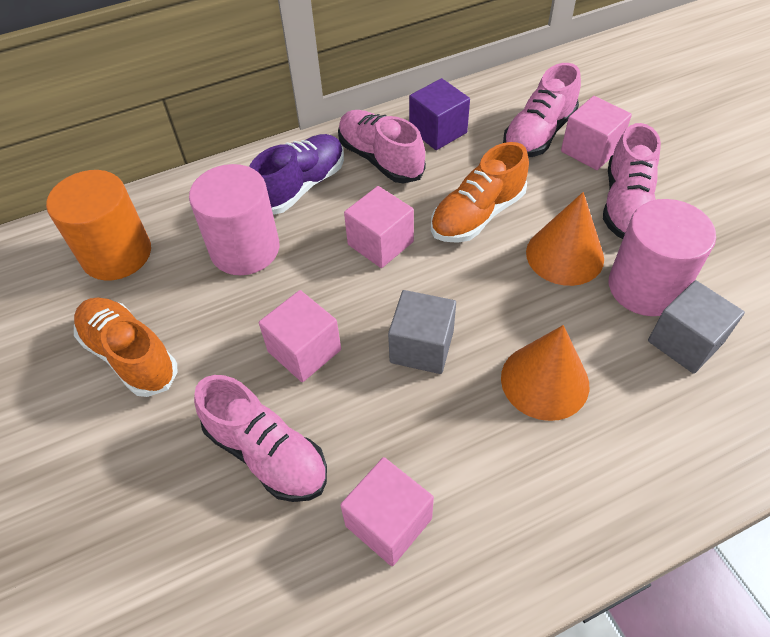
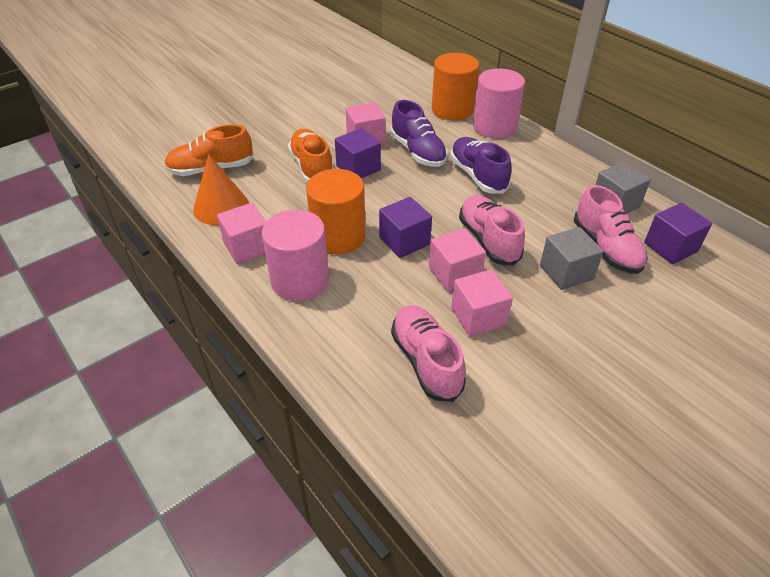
orange cone: 2 -> 1
orange cylinder: 1 -> 2
pink shoe: 4 -> 3
purple cube: 1 -> 3
purple shoe: 1 -> 2

